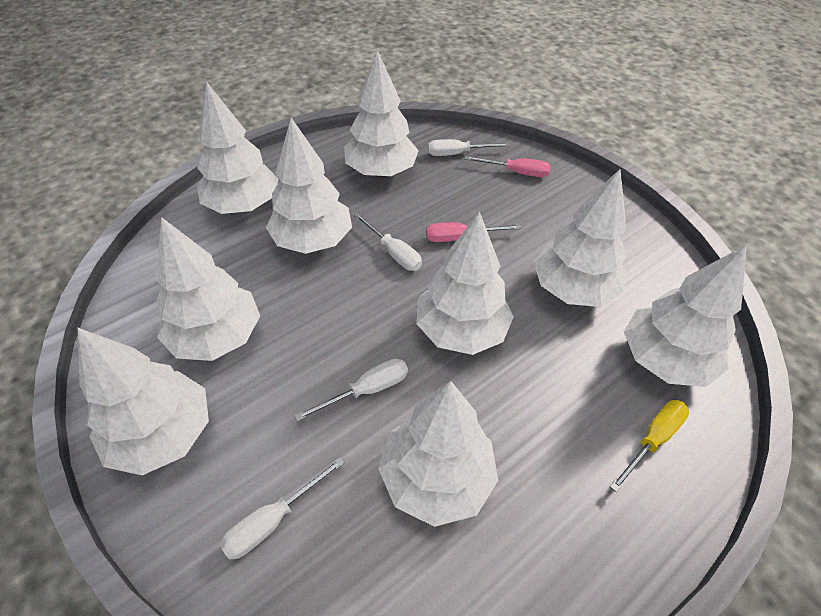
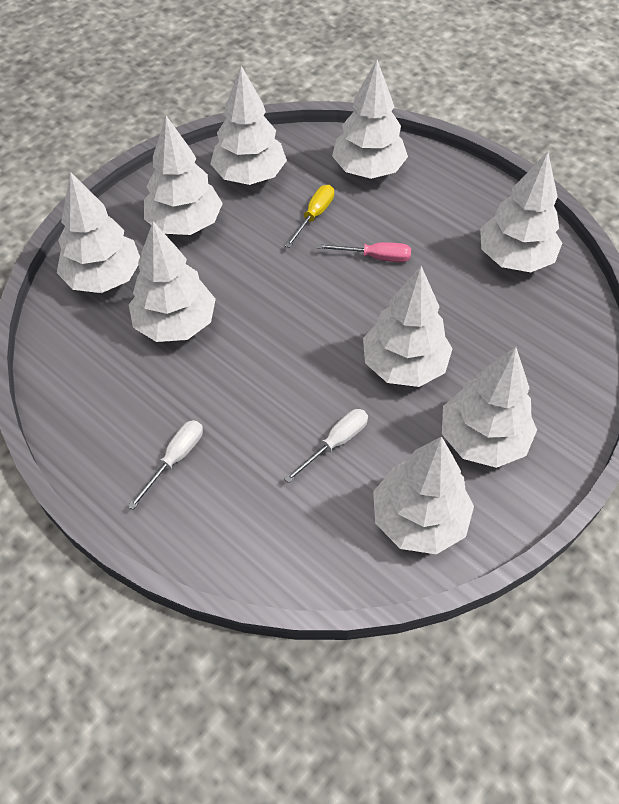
pink screwdriver: 2 -> 1
white screwdriver: 4 -> 2

